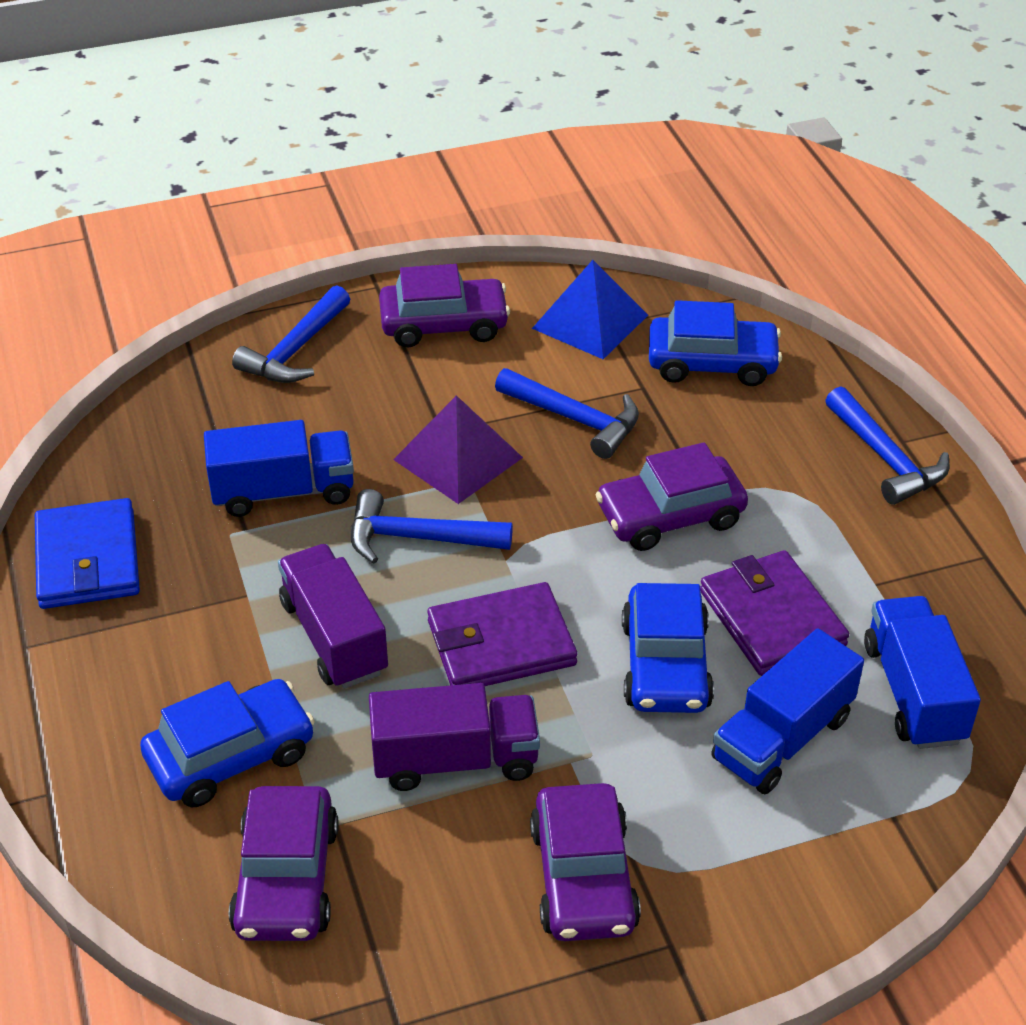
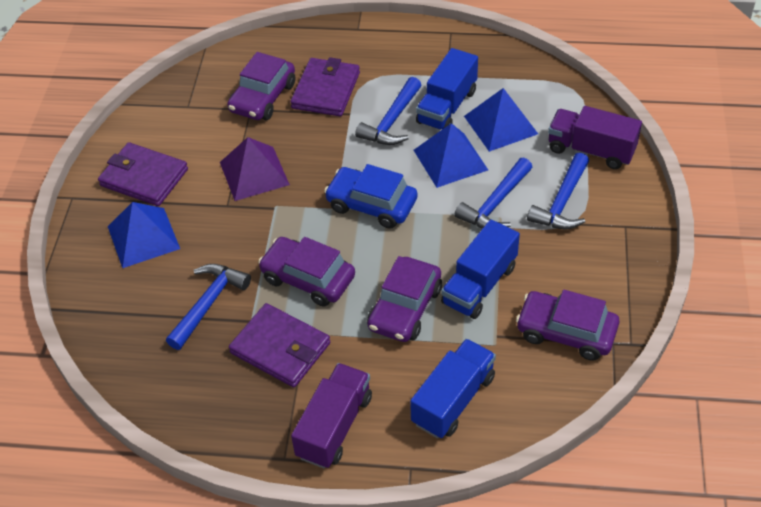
blue car: 3 -> 1
blue pyramid: 1 -> 3
blue wallet: 1 -> 0
purple wallet: 2 -> 3

